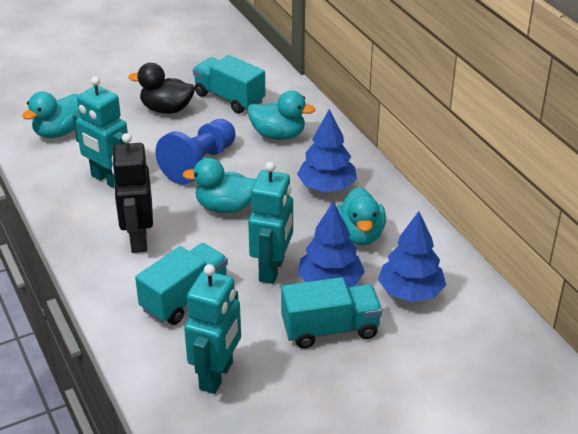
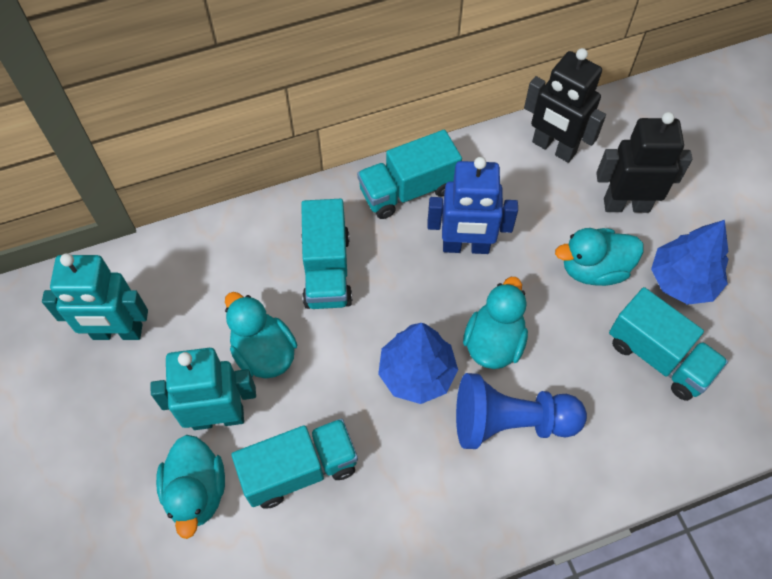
black duck: 1 -> 0
black robot: 1 -> 2
blue robot: 0 -> 1
blue tree: 3 -> 2
turquoise robot: 3 -> 2
turquoise truck: 3 -> 4

